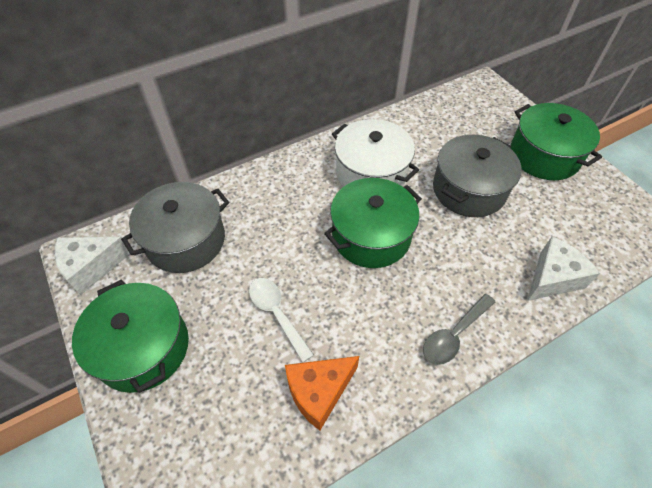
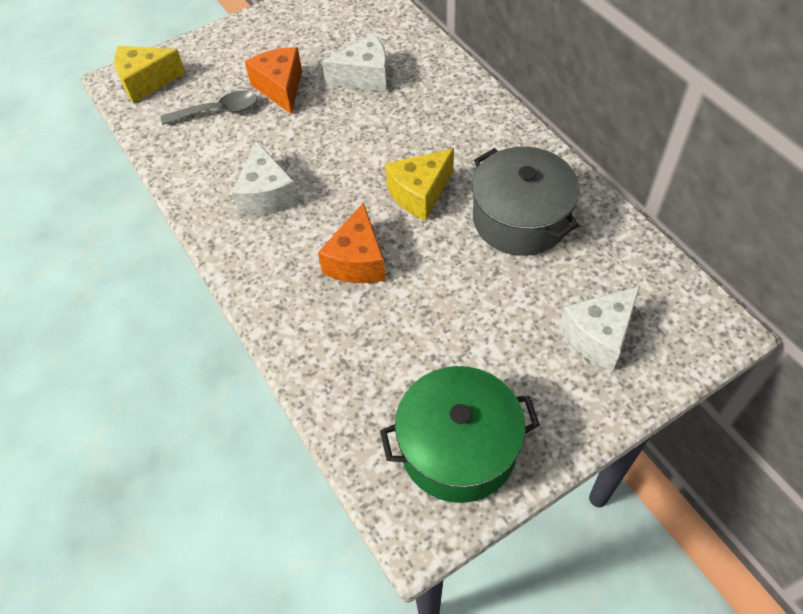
green pot: 3 -> 1
grey pot: 2 -> 1
orange cheese: 1 -> 2
white cheese: 2 -> 3
white pot: 1 -> 0
white spoon: 1 -> 0
yellow cheese: 0 -> 2

